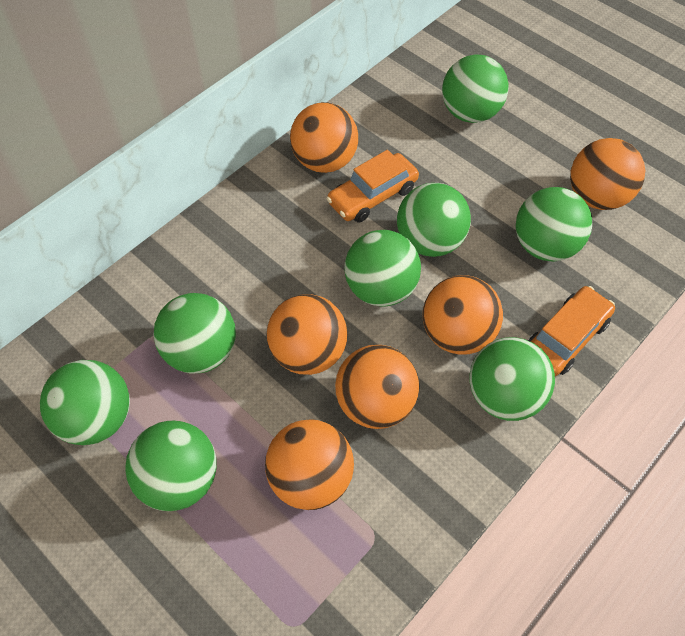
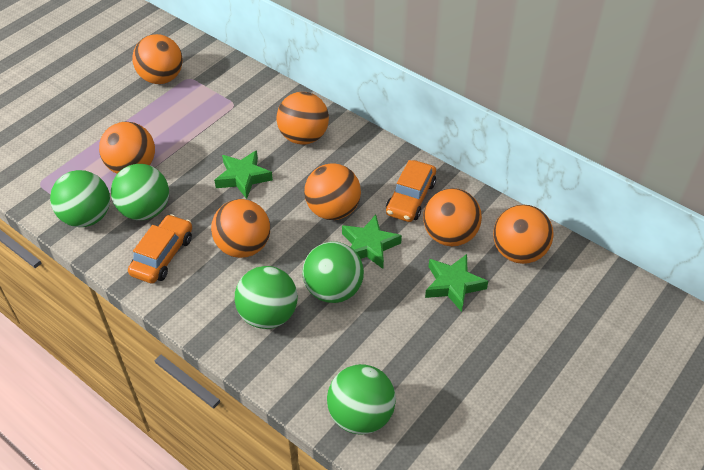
green ball: 8 -> 5
green star: 0 -> 3
orange ball: 6 -> 7

